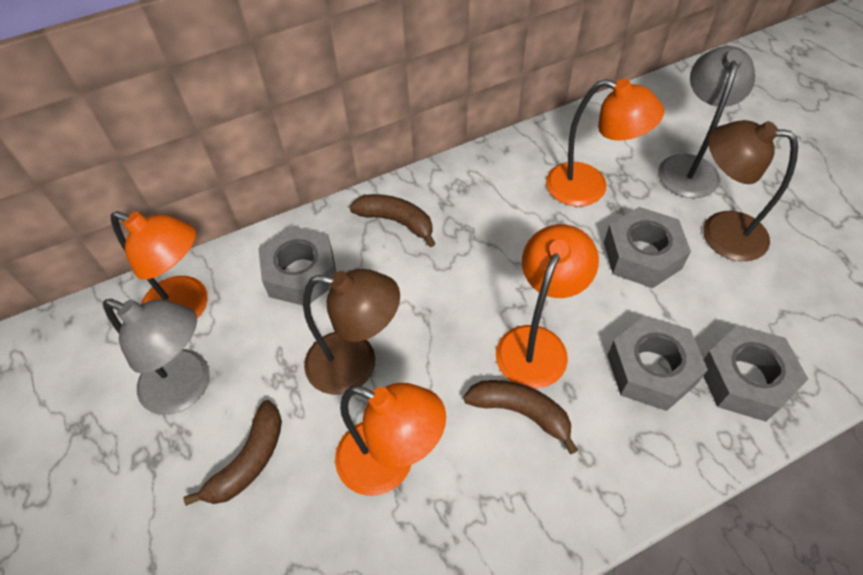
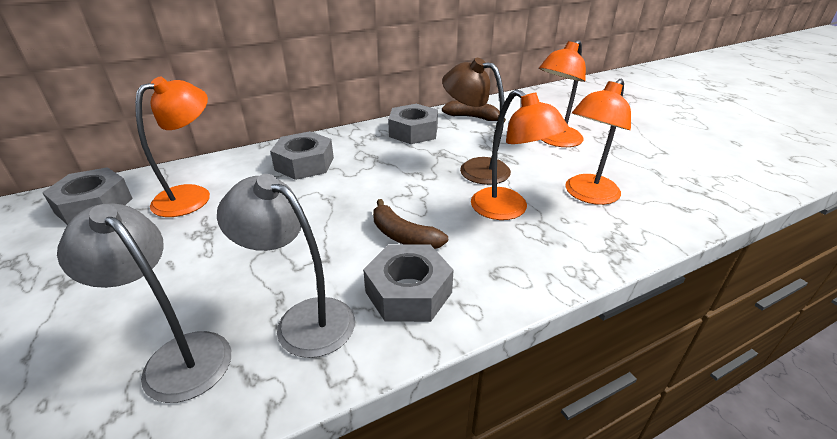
brown banana: 3 -> 2
brown lamp: 2 -> 1

